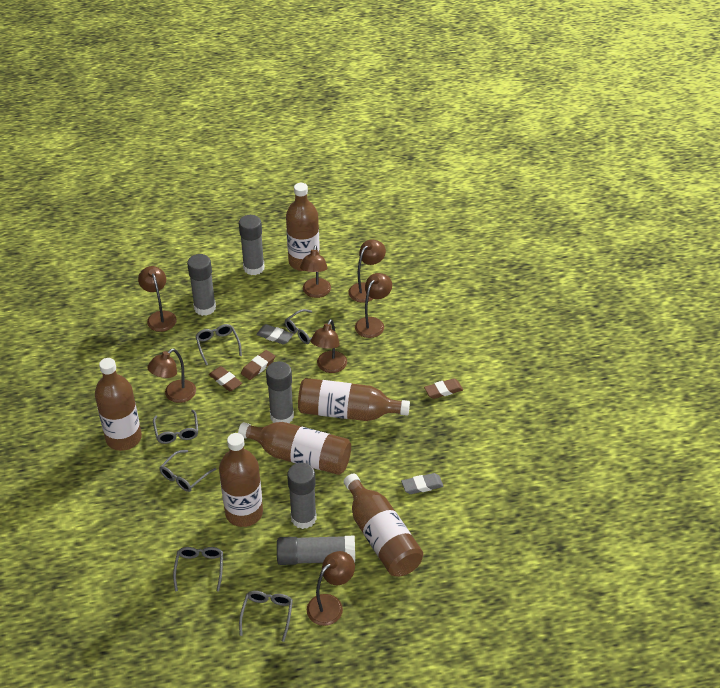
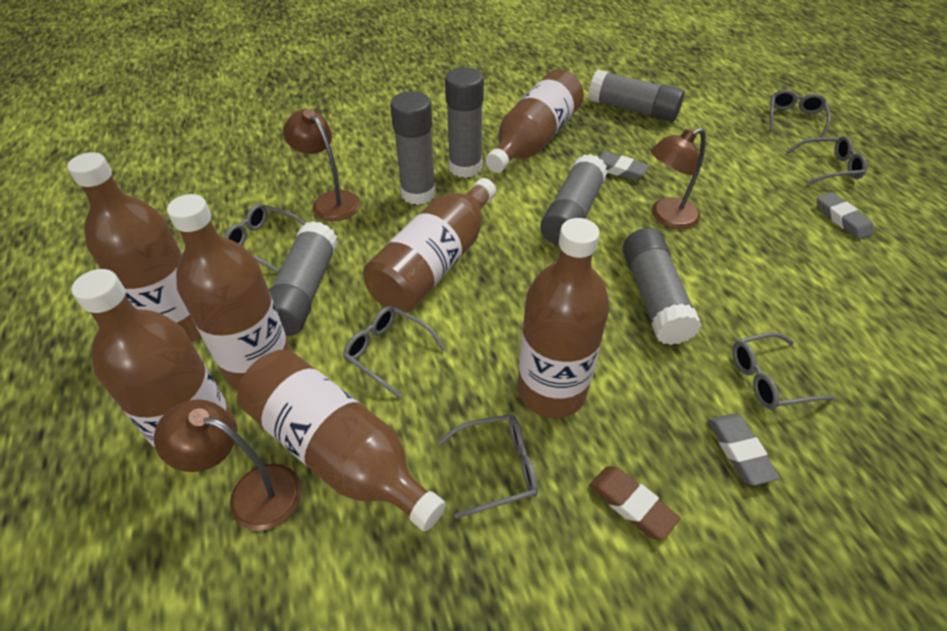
brown bottle: 6 -> 7
brown eraser: 3 -> 1
brown lamp: 7 -> 3
grey eraser: 2 -> 3
grey glue stick: 5 -> 6

